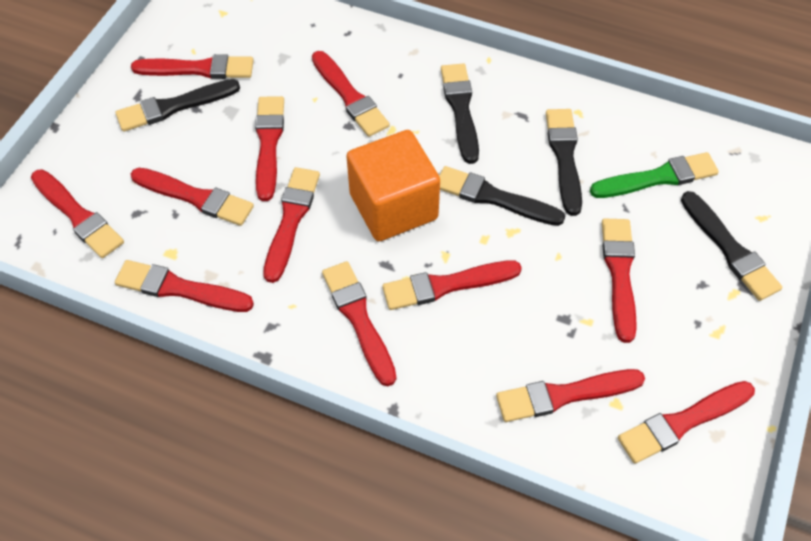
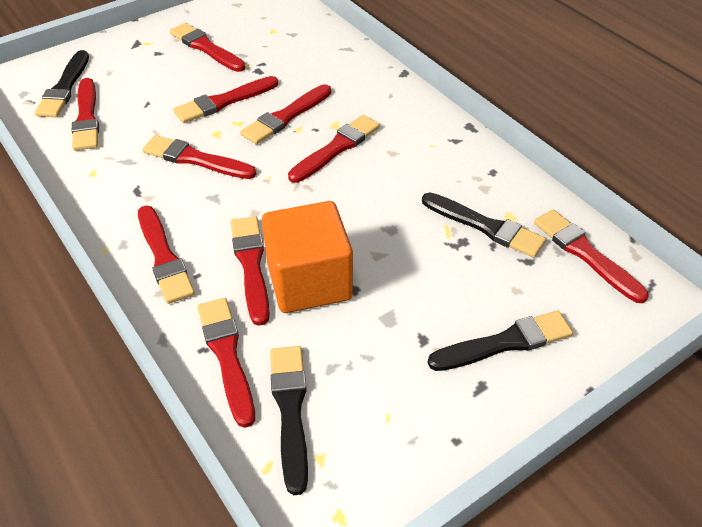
black brush: 5 -> 4
green brush: 1 -> 0
red brush: 12 -> 10

